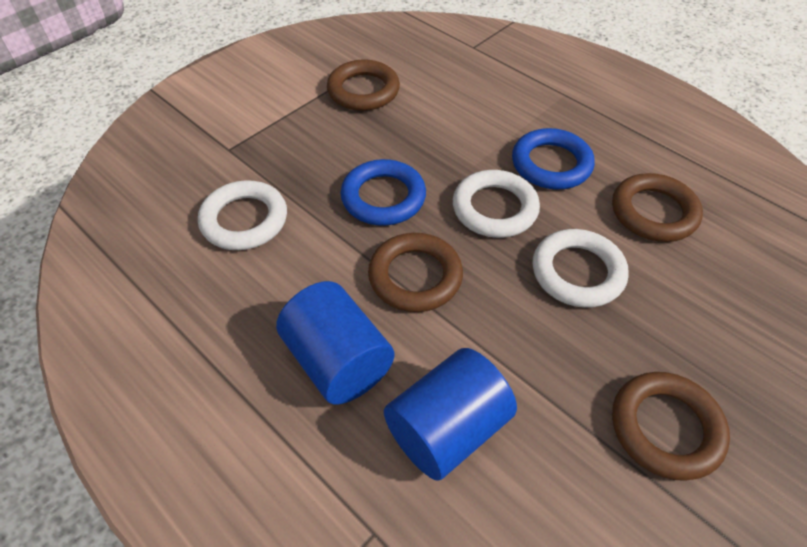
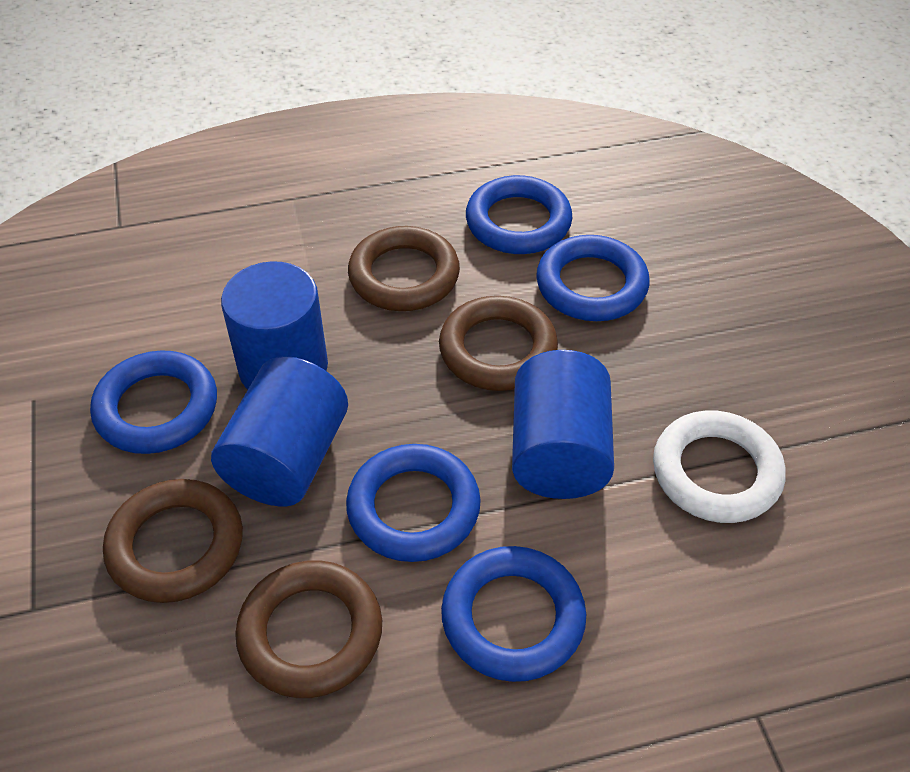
blue cylinder: 2 -> 3
blue ring: 2 -> 5
white ring: 3 -> 1

